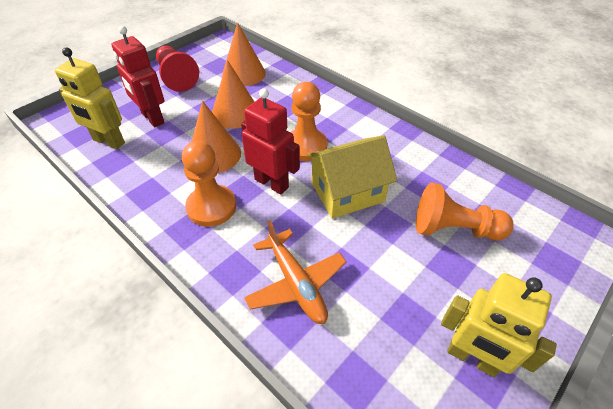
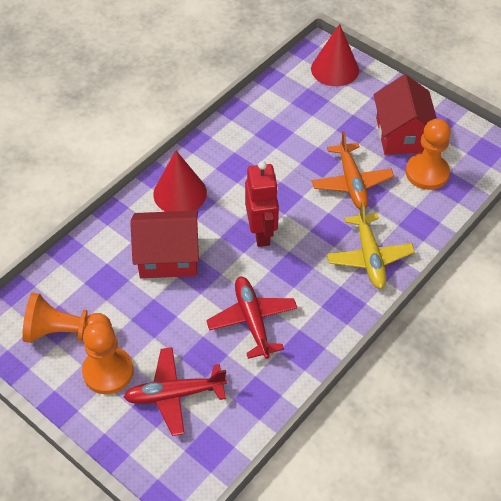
orange cone: 3 -> 0
red cone: 0 -> 2
red house: 0 -> 2
red pawn: 1 -> 0
red plane: 0 -> 2
red robot: 2 -> 1
yellow house: 1 -> 0
yellow plane: 0 -> 1
yellow robot: 2 -> 0

